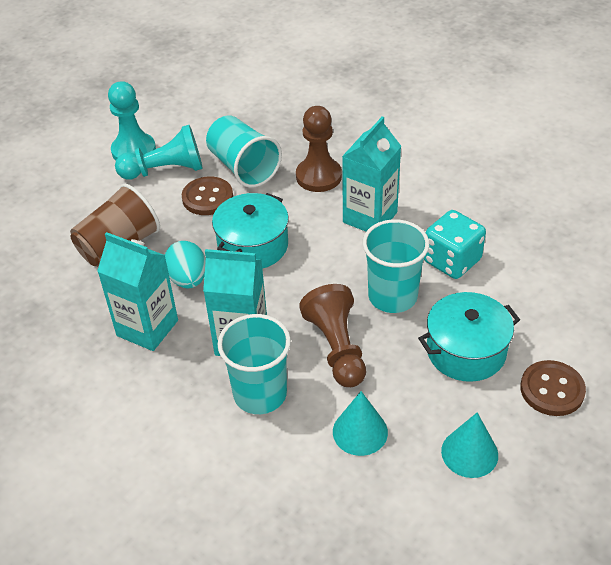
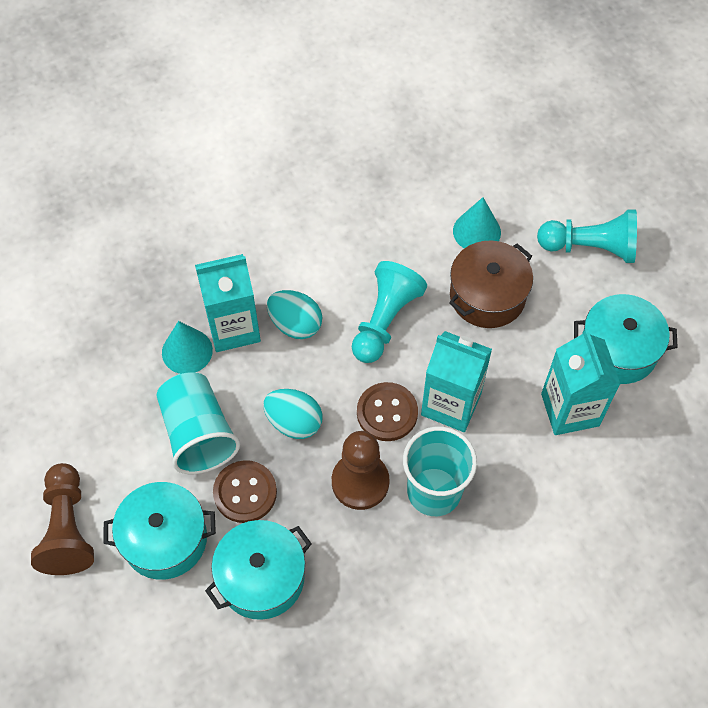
brown cup: 1 -> 0
brown pot: 0 -> 1
turquoise cup: 3 -> 2
turquoise dice: 1 -> 0
turquoise egg: 1 -> 2
turquoise pot: 2 -> 3

